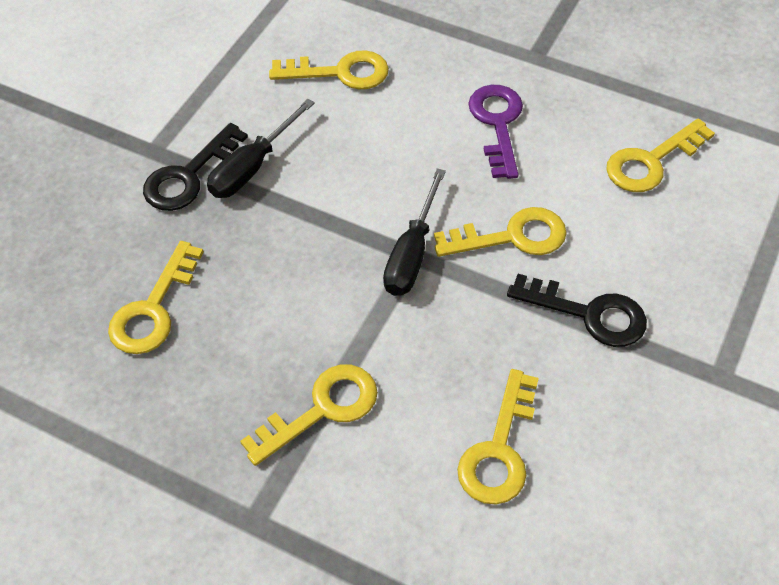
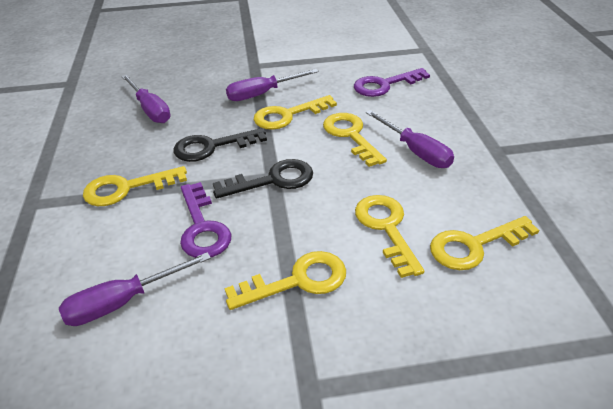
black screwdriver: 2 -> 0
purple key: 1 -> 2
purple screwdriver: 0 -> 4

